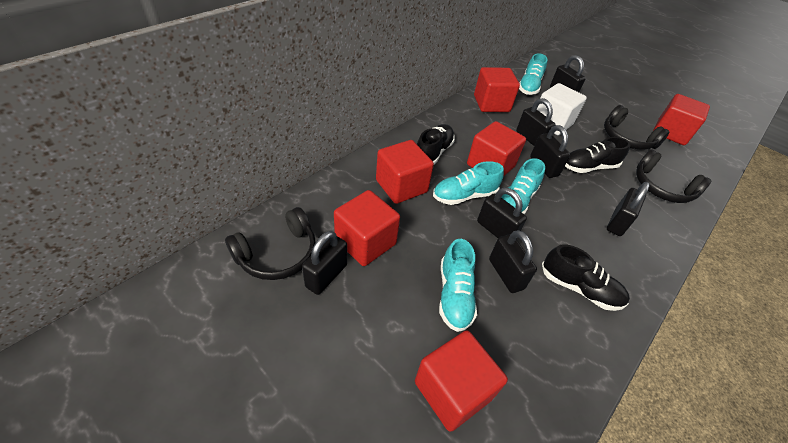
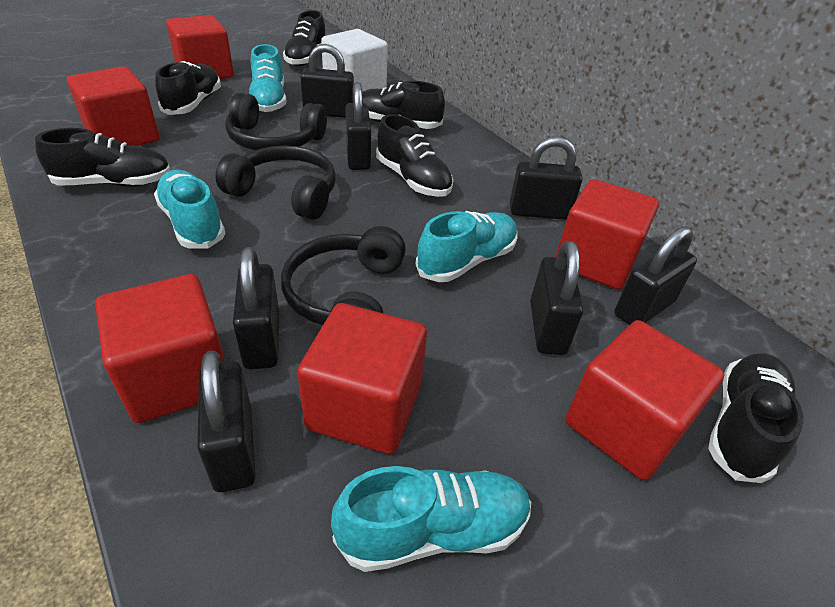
black shoe: 3 -> 6

